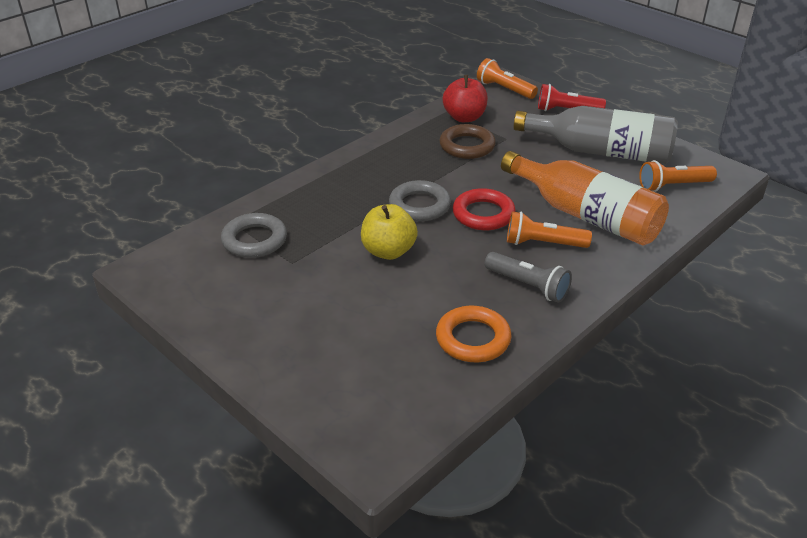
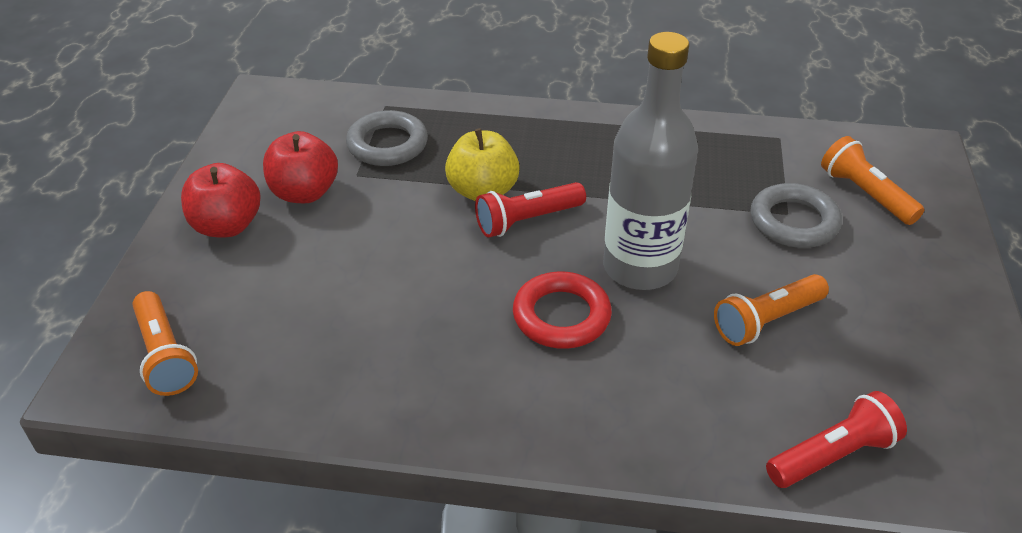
brown ring: 1 -> 0
grey flashlight: 1 -> 0
orange bottle: 1 -> 0
orange ring: 1 -> 0
red apple: 1 -> 2
red flashlight: 1 -> 2

